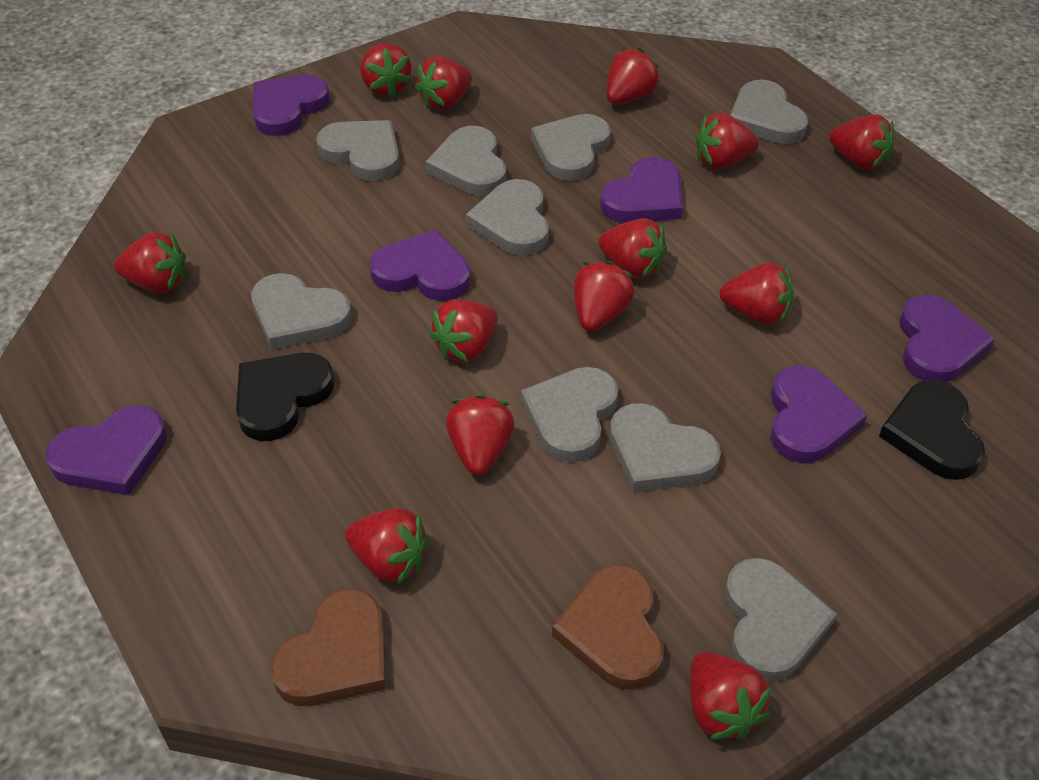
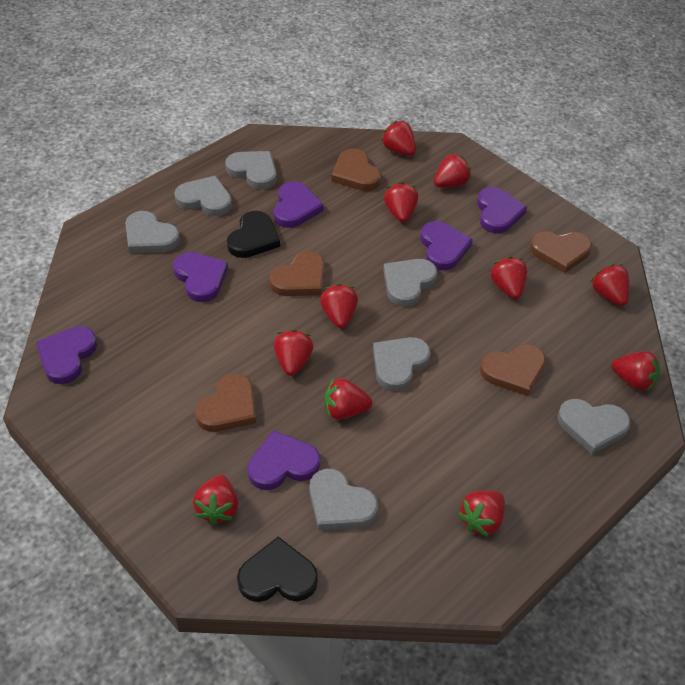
brown heart: 2 -> 5
grey heart: 9 -> 7
red strawberry: 13 -> 11

